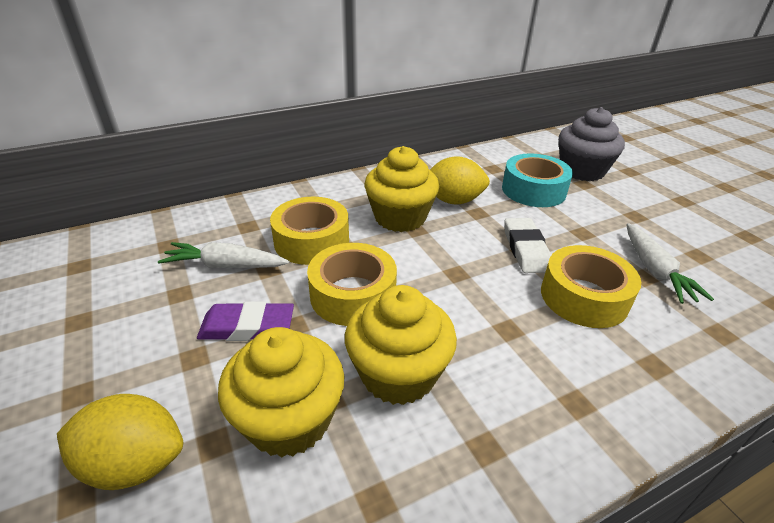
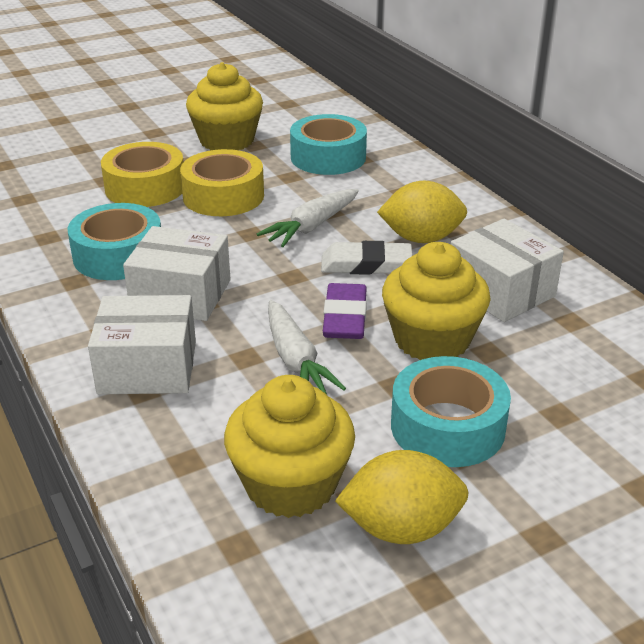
grey cupcake: 1 -> 0
turquoise tape: 1 -> 3
white box: 0 -> 3
yellow tape: 3 -> 2

